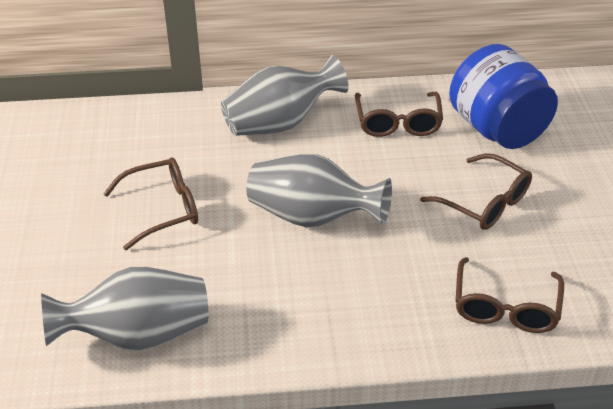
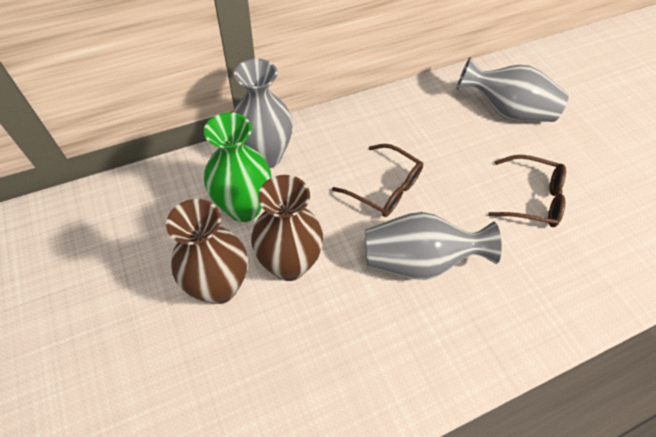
blue jar: 1 -> 0
brown glasses: 4 -> 2
brown vase: 0 -> 2
green vase: 0 -> 1

